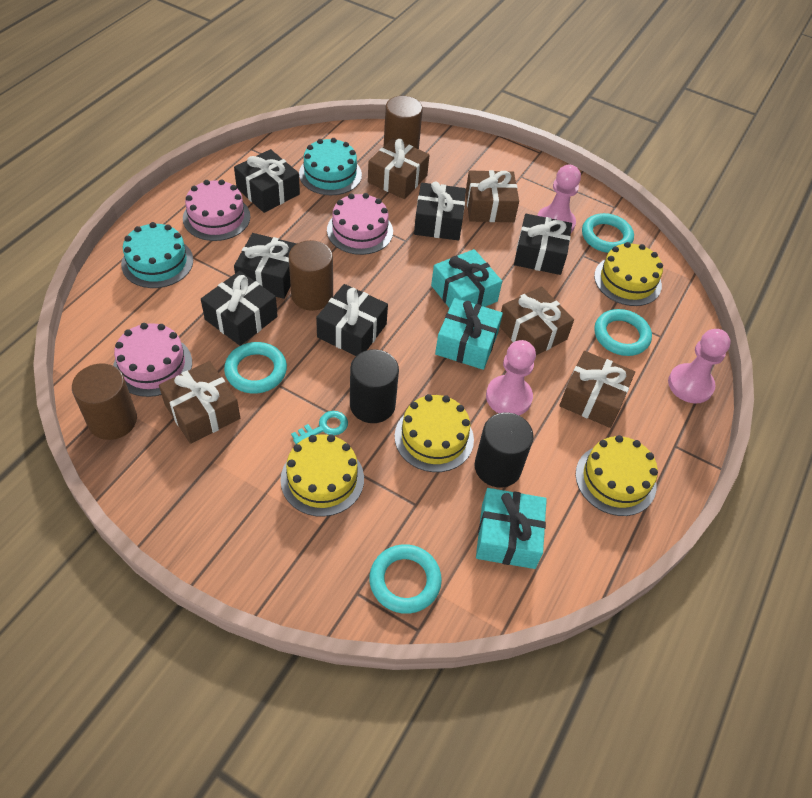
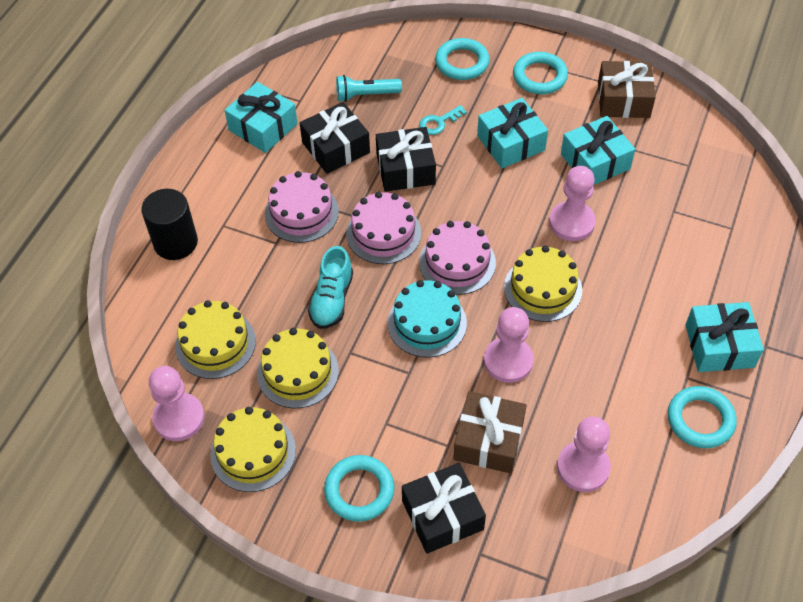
black cylinder: 2 -> 1
black gift: 6 -> 3
brown cylinder: 3 -> 0
brown gift: 5 -> 2
pink pawn: 3 -> 4
turquoise cake: 2 -> 1
turquoise flashlight: 0 -> 1
turquoise gift: 3 -> 4
turquoise shoe: 0 -> 1

